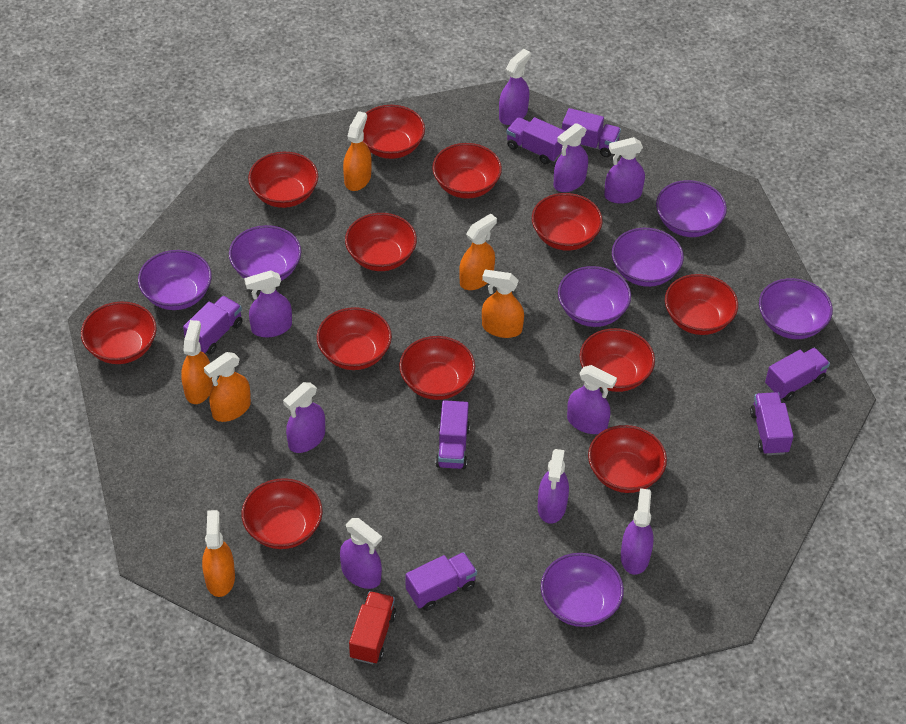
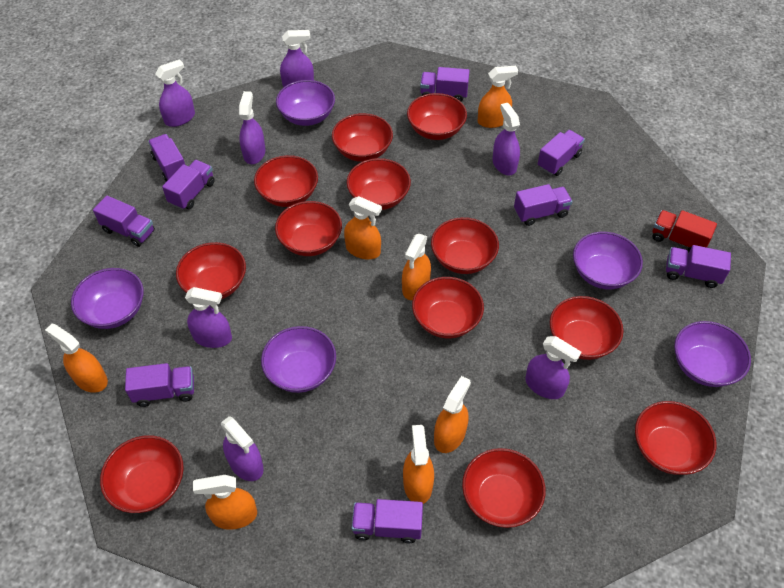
orange spray bottle: 6 -> 7
purple bowl: 7 -> 5
purple spray bottle: 9 -> 7
purple truck: 7 -> 9

